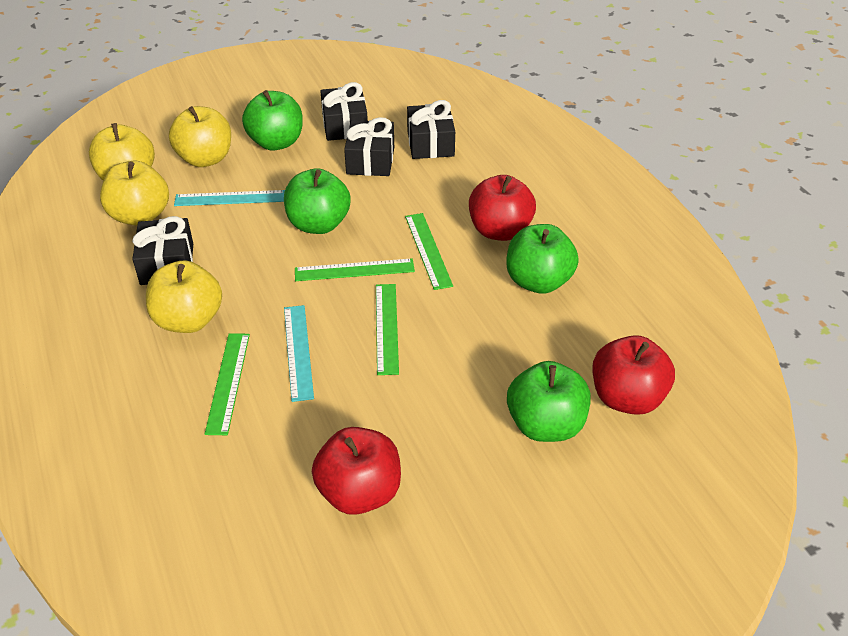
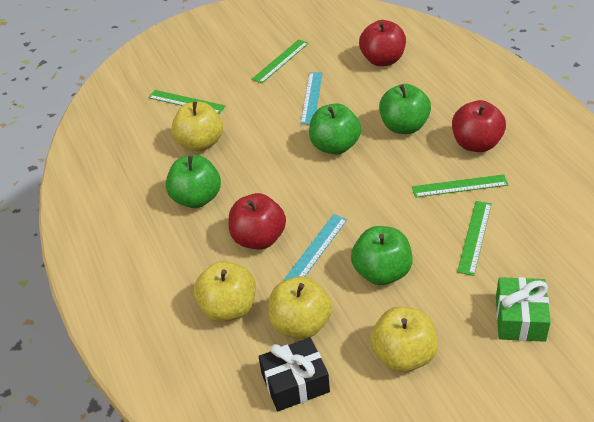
black gift: 4 -> 1
green gift: 0 -> 1

